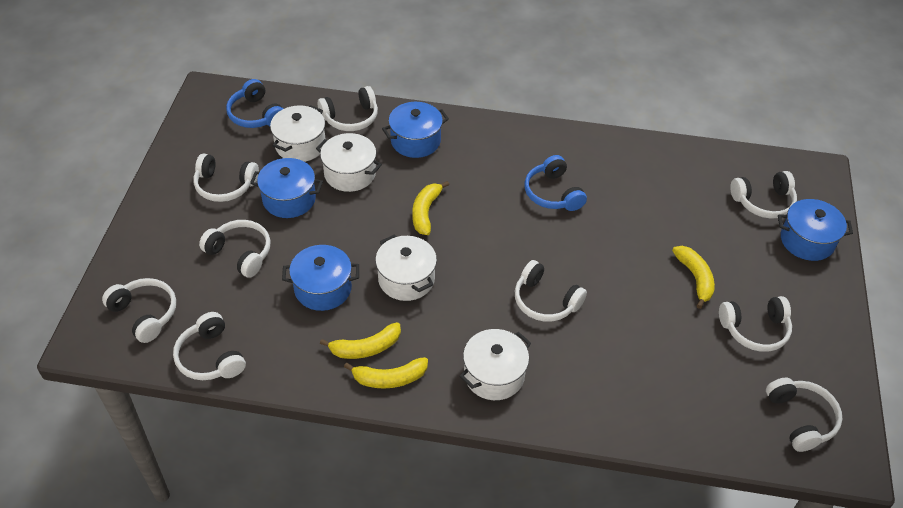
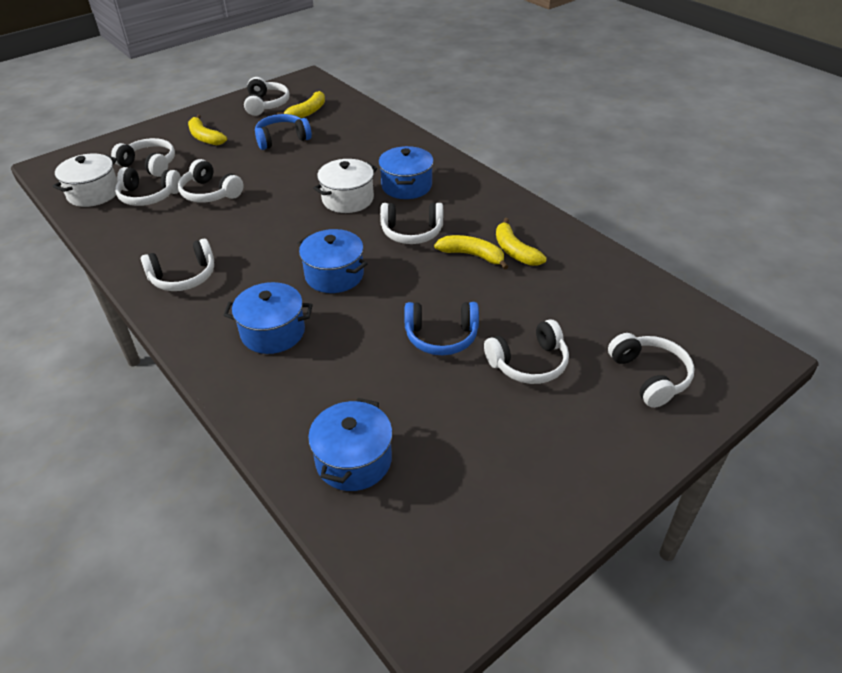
white headphones: 9 -> 8
white pot: 4 -> 2

